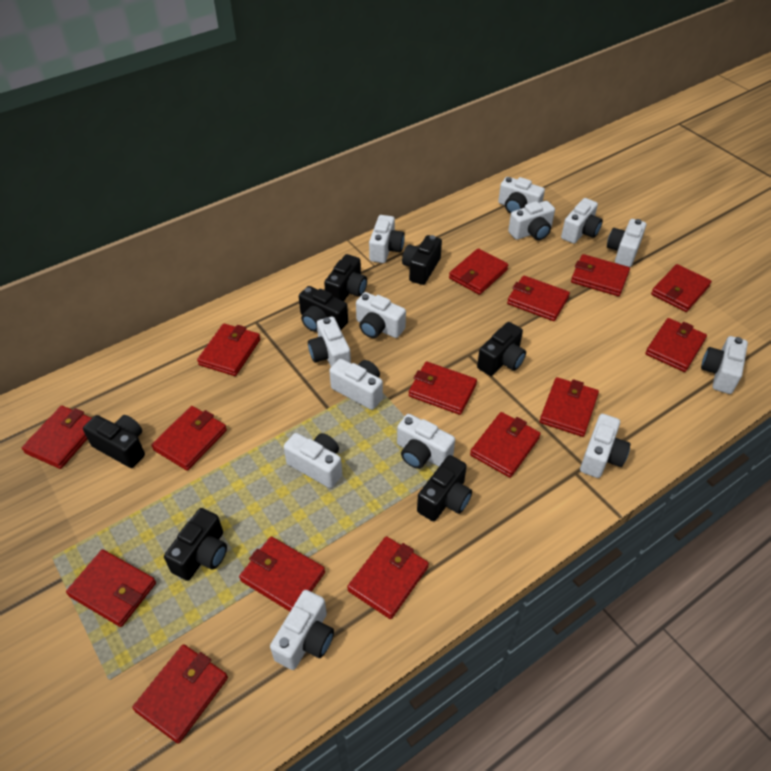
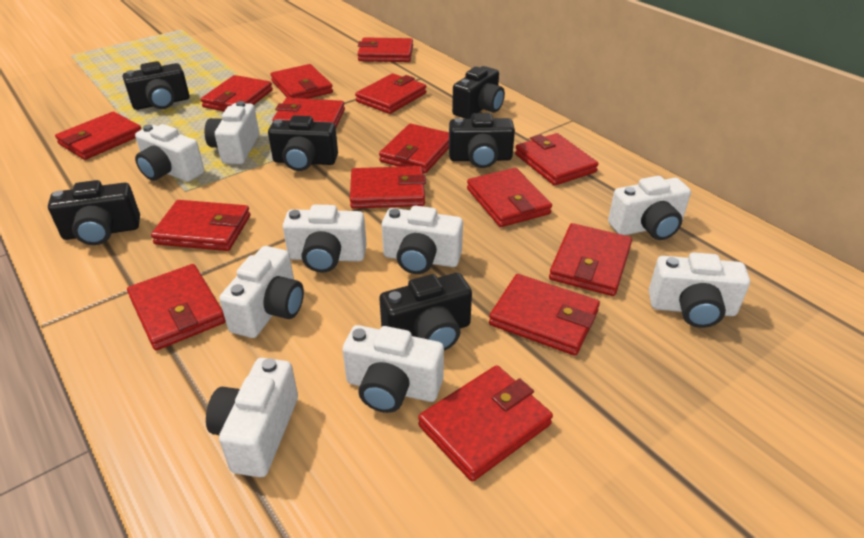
black camera: 7 -> 6
white camera: 13 -> 9

